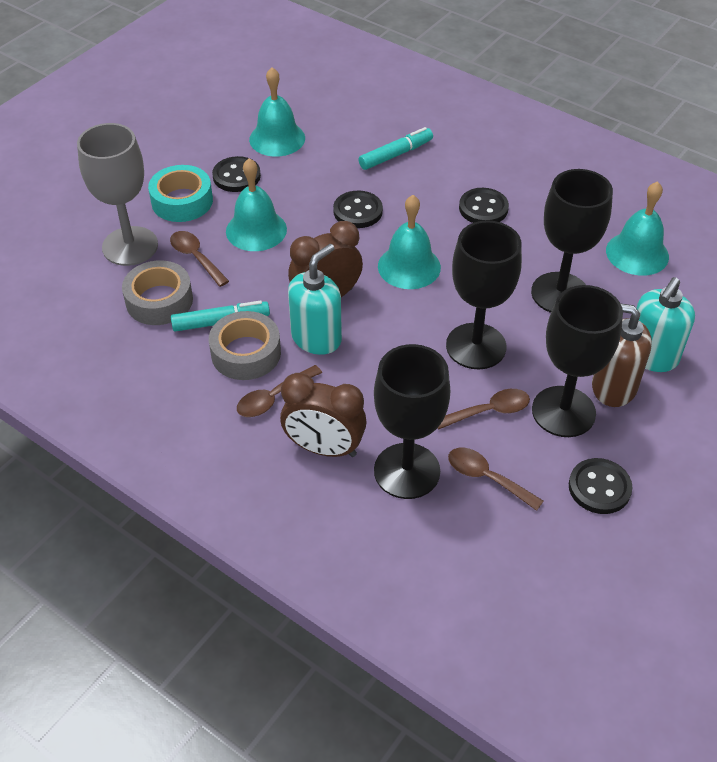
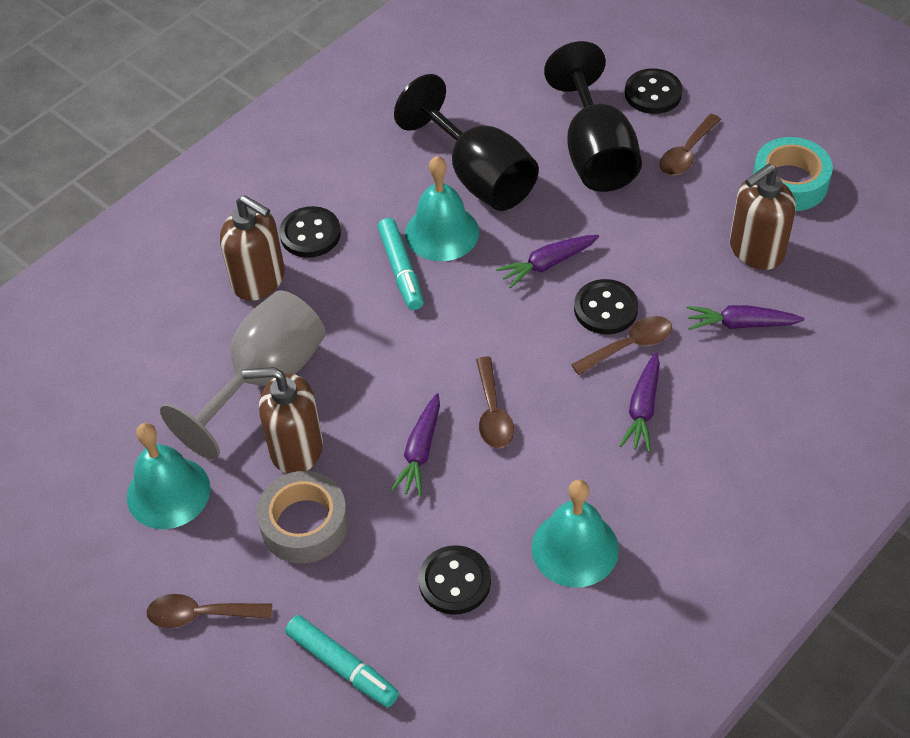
black goblet: 4 -> 2
brown clock: 2 -> 0
brown soap dispenser: 1 -> 3
grey tape: 2 -> 1
purple carrot: 0 -> 4
turquoise bell: 4 -> 3
turquoise soap dispenser: 2 -> 0

